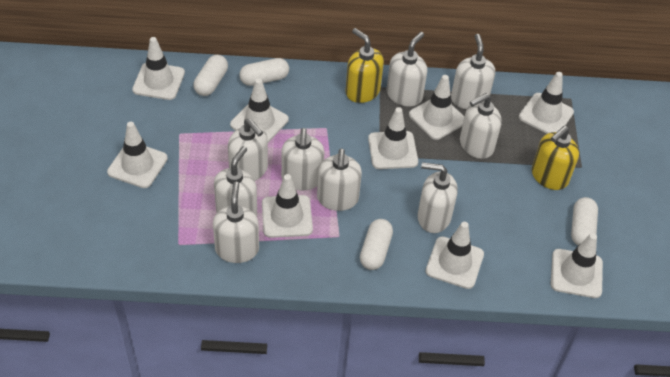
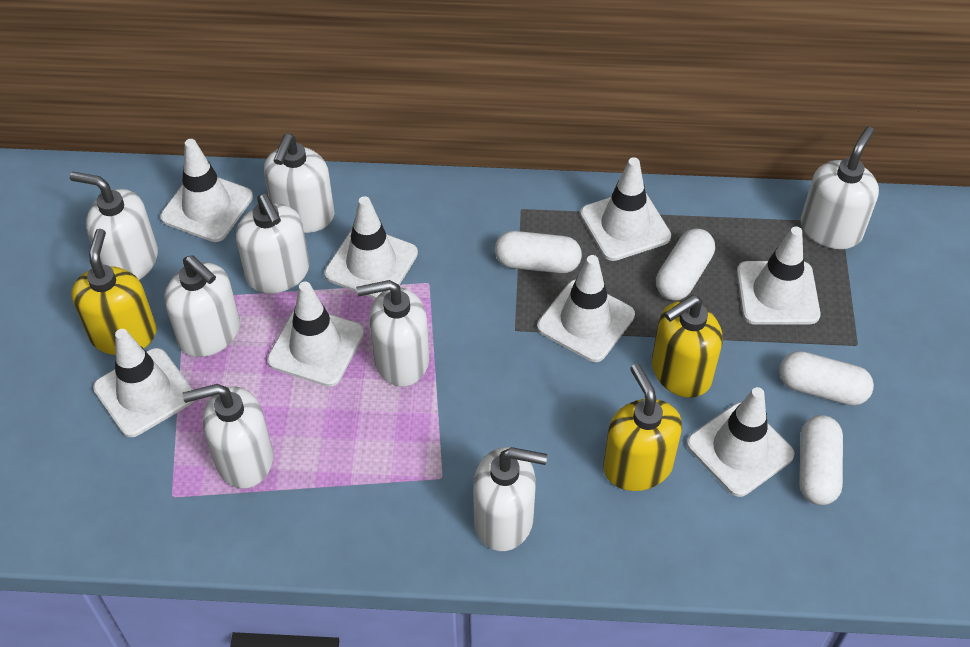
white soap dispenser: 9 -> 8
white traffic cone: 9 -> 8
yellow soap dispenser: 2 -> 3

